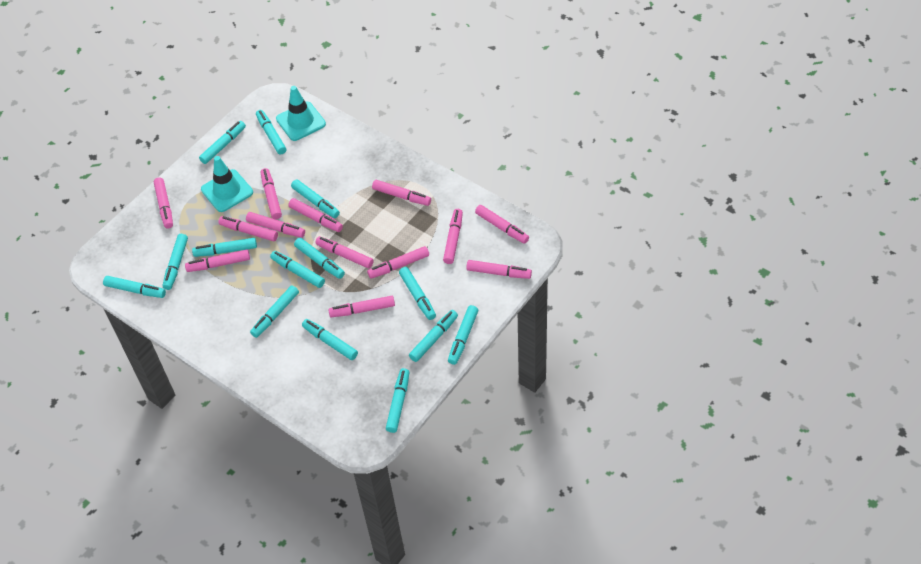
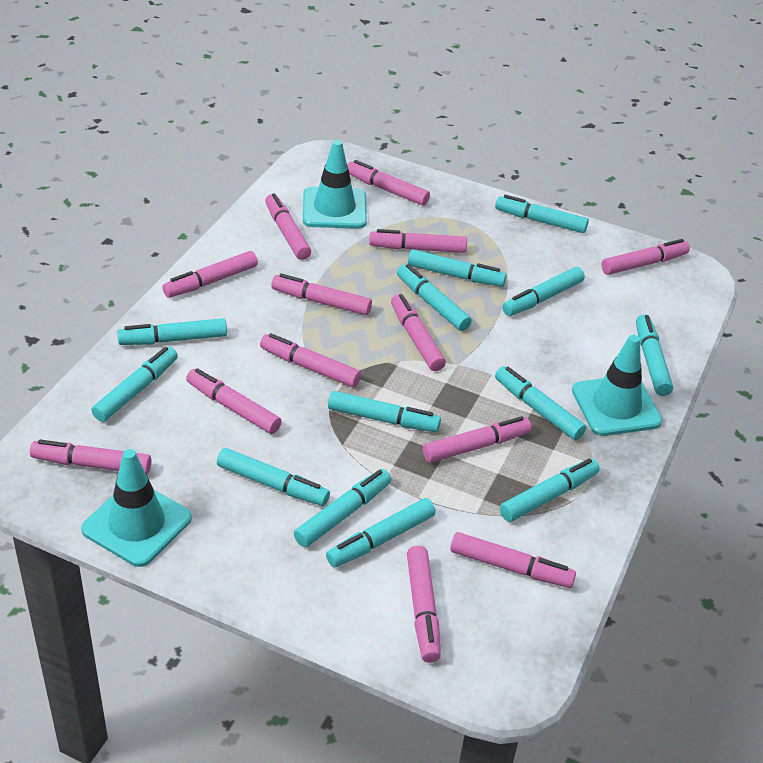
turquoise marker: 14 -> 13
turquoise traffic cone: 2 -> 3

